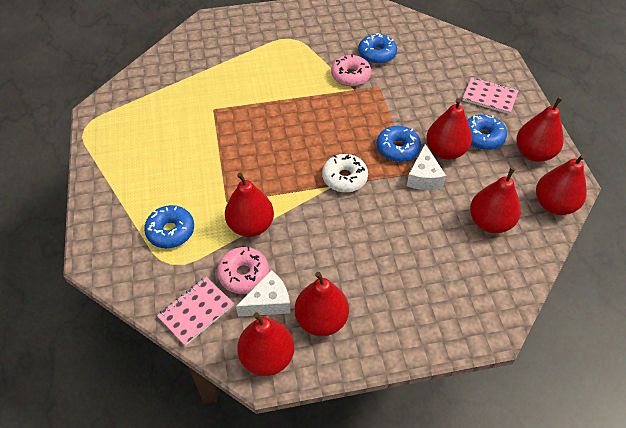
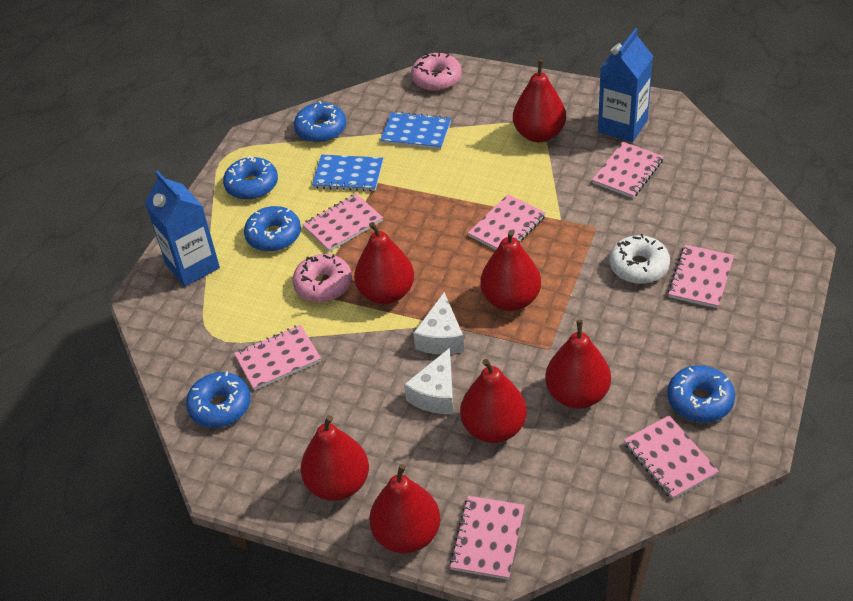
blue carton: 0 -> 2
blue donut: 4 -> 5
blue notebook: 0 -> 2
pink notebook: 2 -> 7

